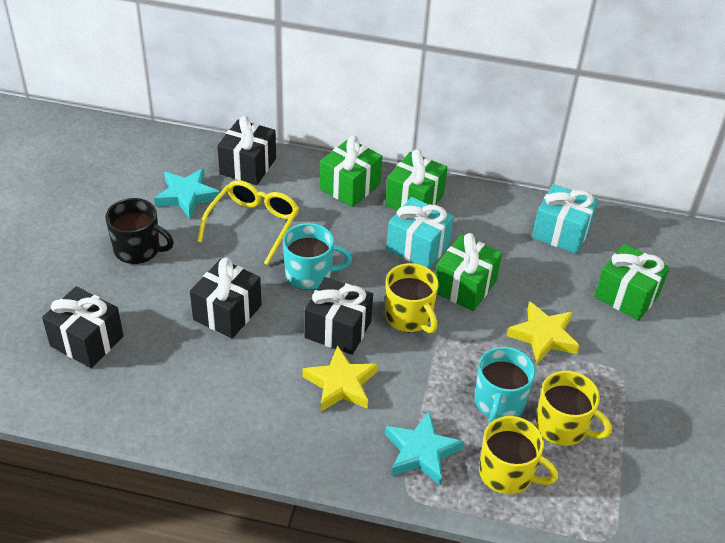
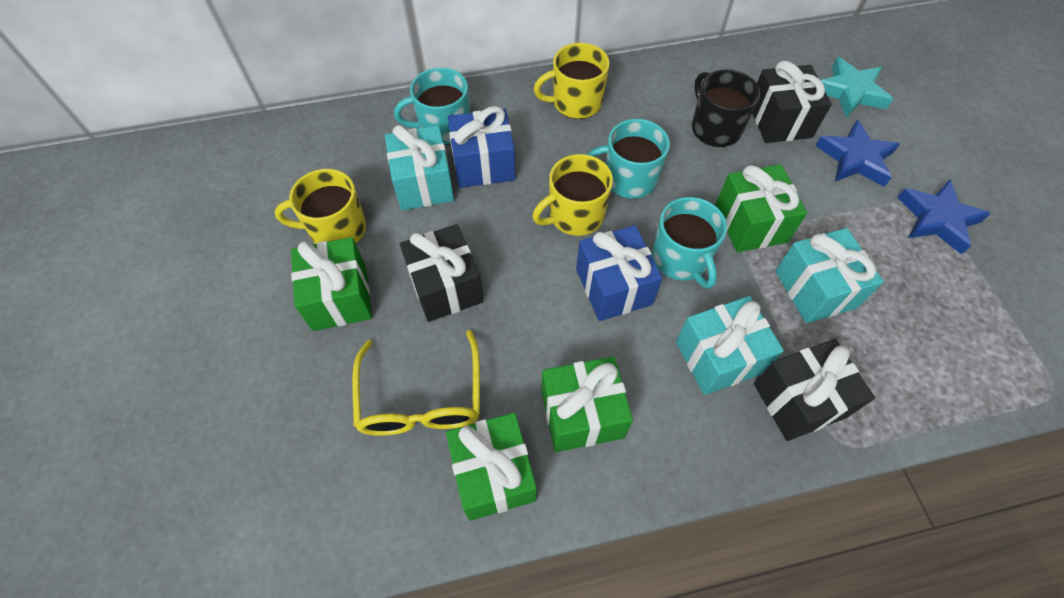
black gift: 4 -> 3
blue gift: 0 -> 2
blue star: 0 -> 2
turquoise gift: 2 -> 3
turquoise mug: 2 -> 3
turquoise star: 2 -> 1
yellow star: 2 -> 0

